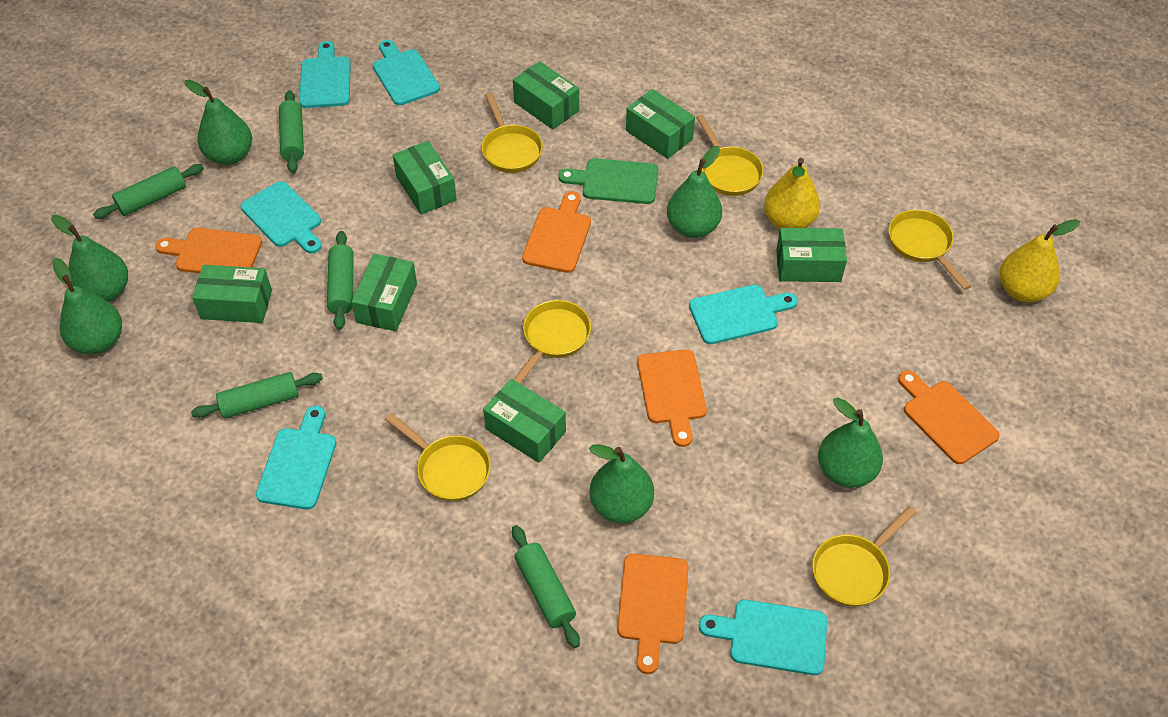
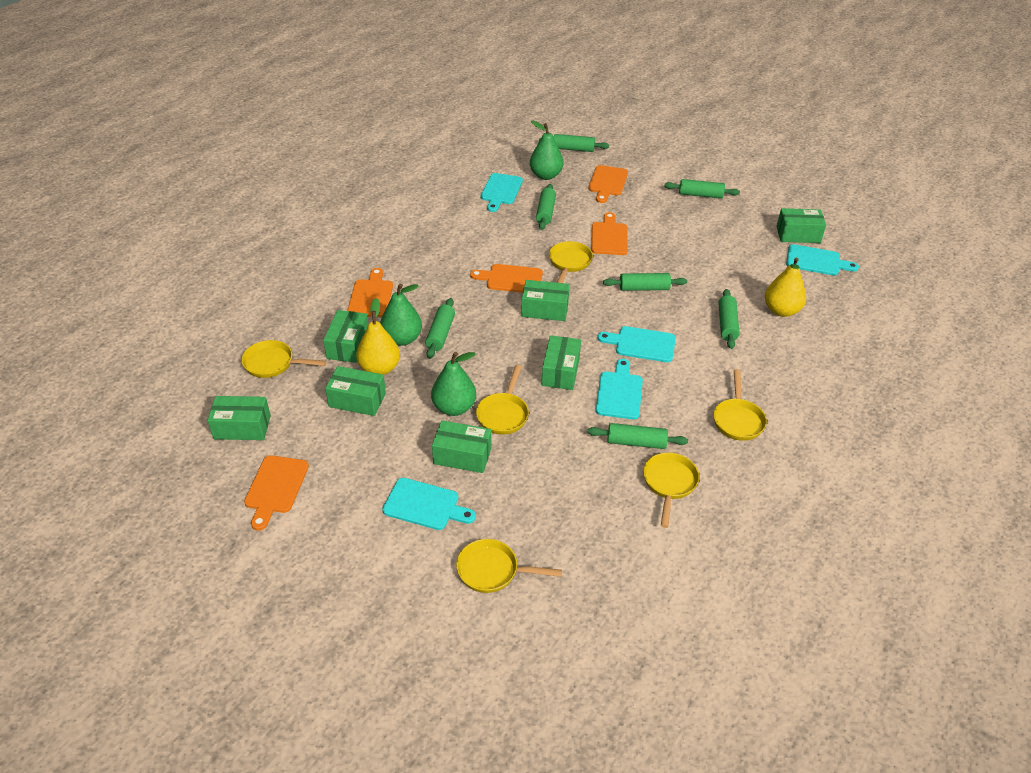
green cutting board: 1 -> 0
green pear: 6 -> 3
green rolling pin: 5 -> 7
turquoise cutting board: 6 -> 5

